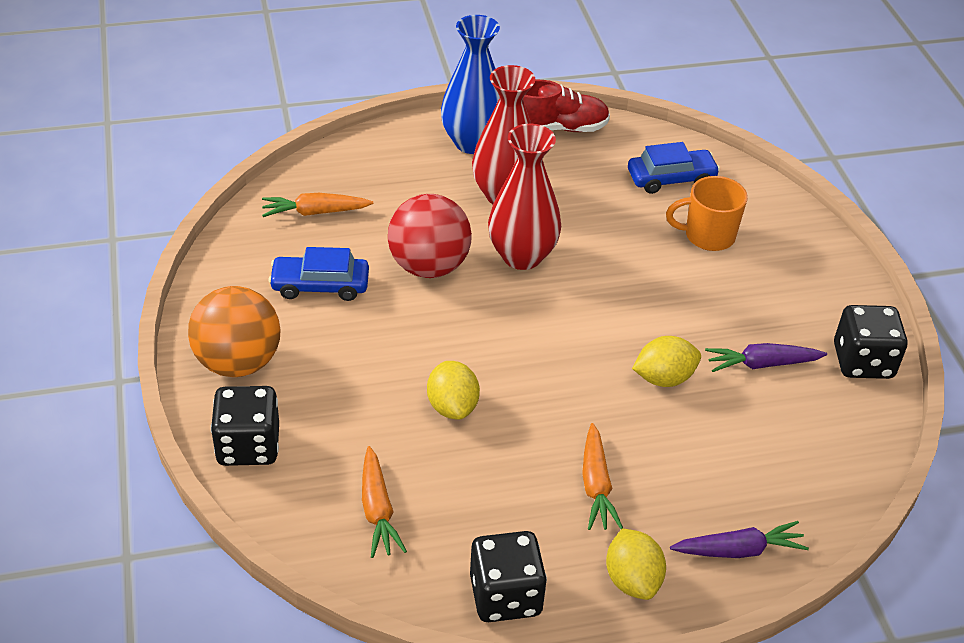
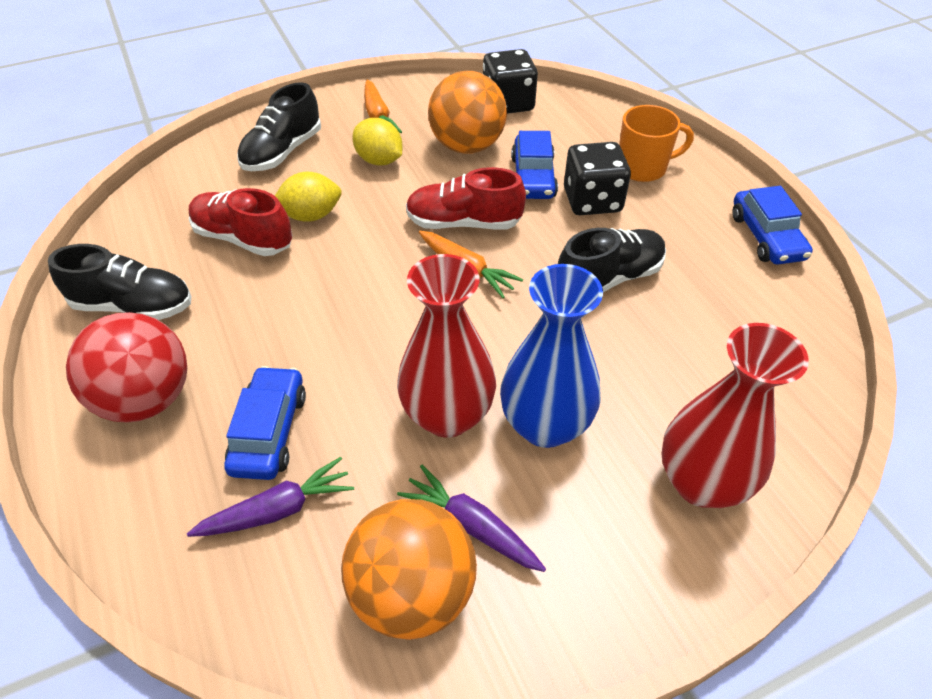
black dice: 3 -> 2
black shoe: 0 -> 3
blue car: 2 -> 3
orange ball: 1 -> 2
orange carrot: 3 -> 2
red shoe: 1 -> 2
yellow lemon: 3 -> 2

